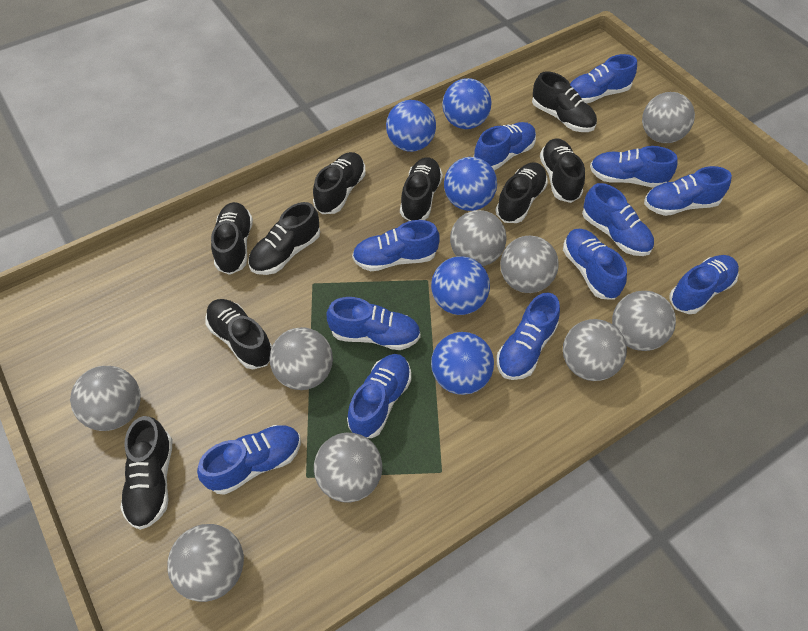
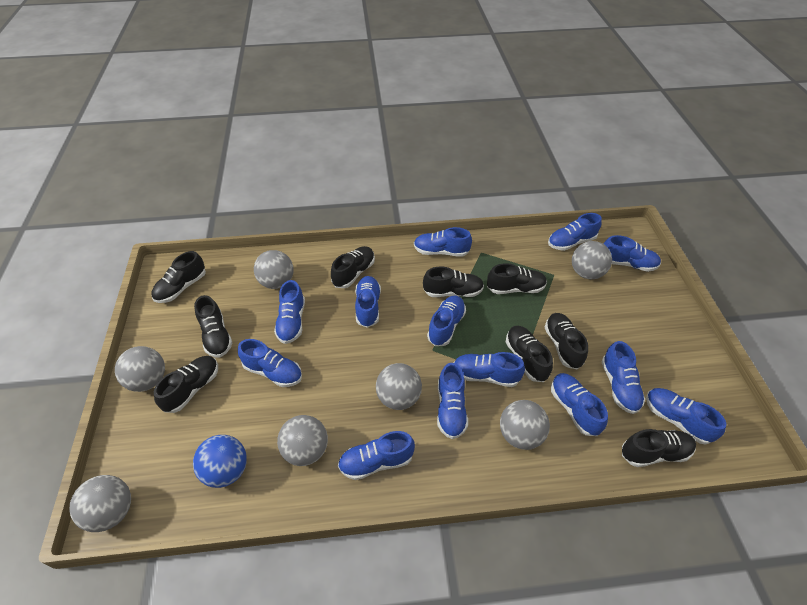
blue ball: 5 -> 1
blue shoe: 12 -> 13
grey ball: 9 -> 7

